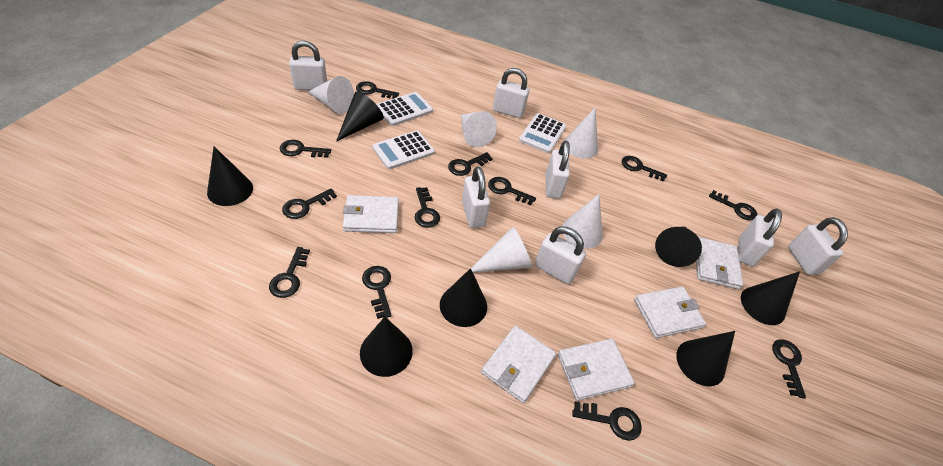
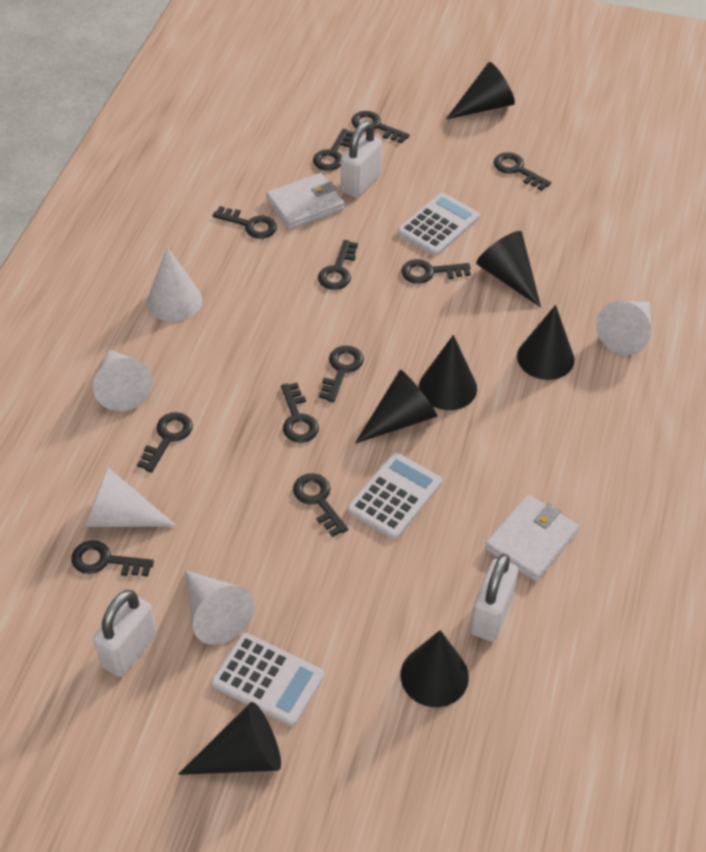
black key: 12 -> 11
white padlock: 7 -> 3
white wallet: 5 -> 2

